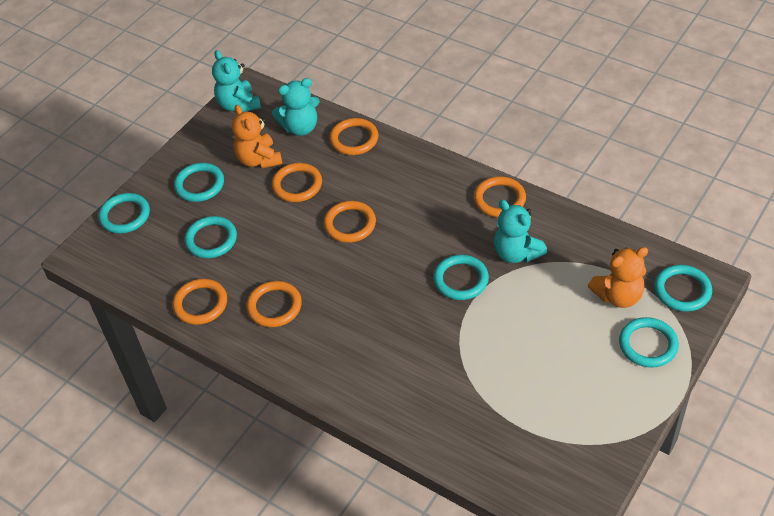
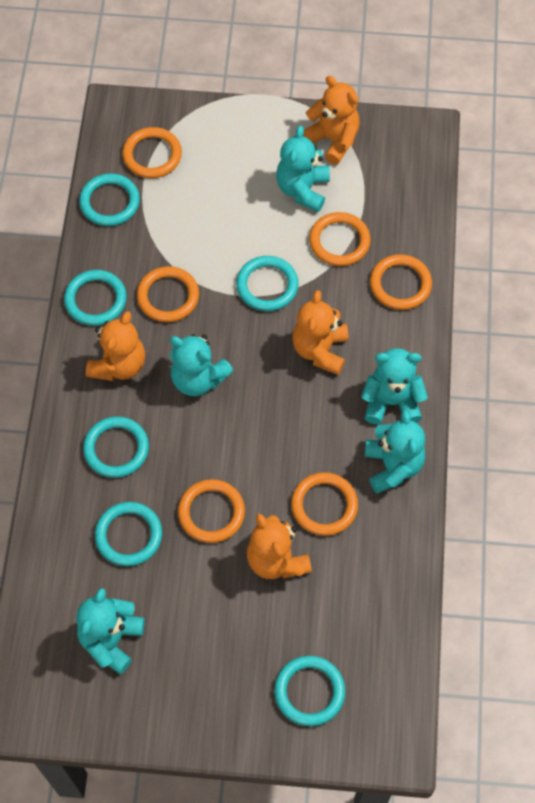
orange teddy bear: 2 -> 4
turquoise teddy bear: 3 -> 5

